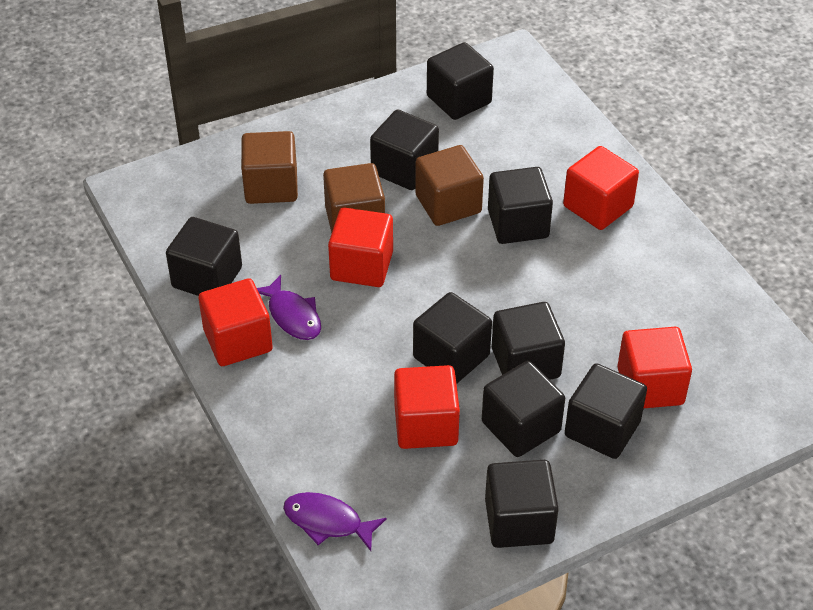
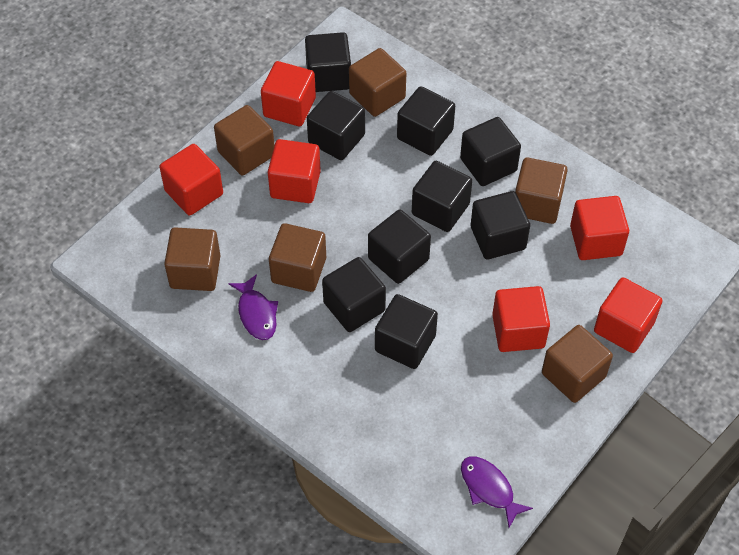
brown cube: 3 -> 6
red cube: 5 -> 6

